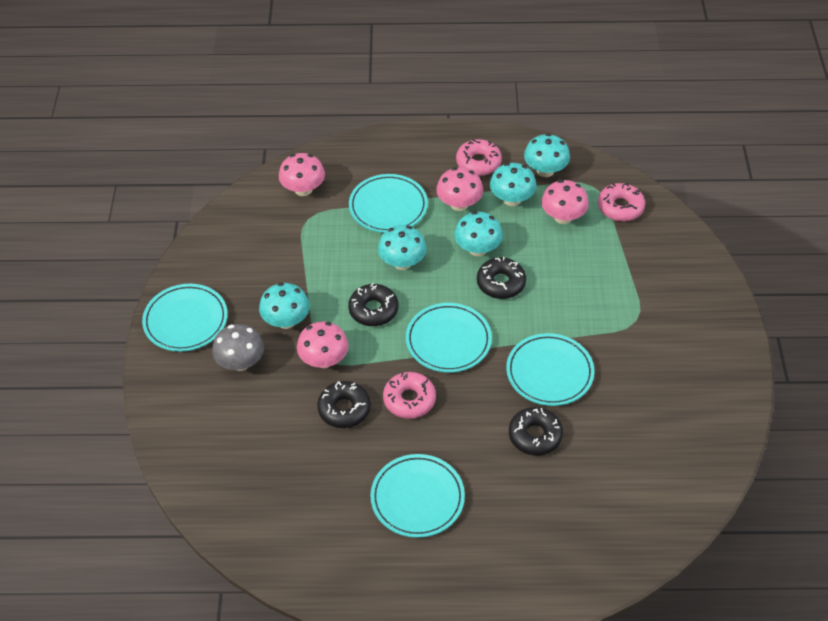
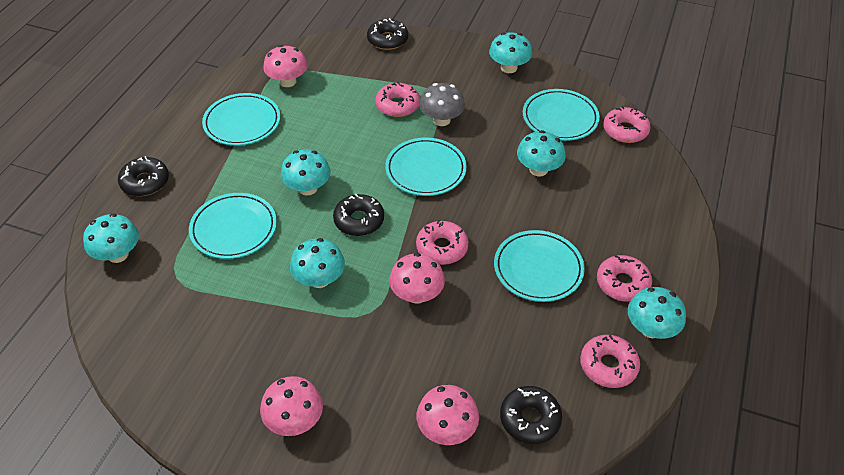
pink donut: 3 -> 5
turquoise mushroom: 5 -> 6

